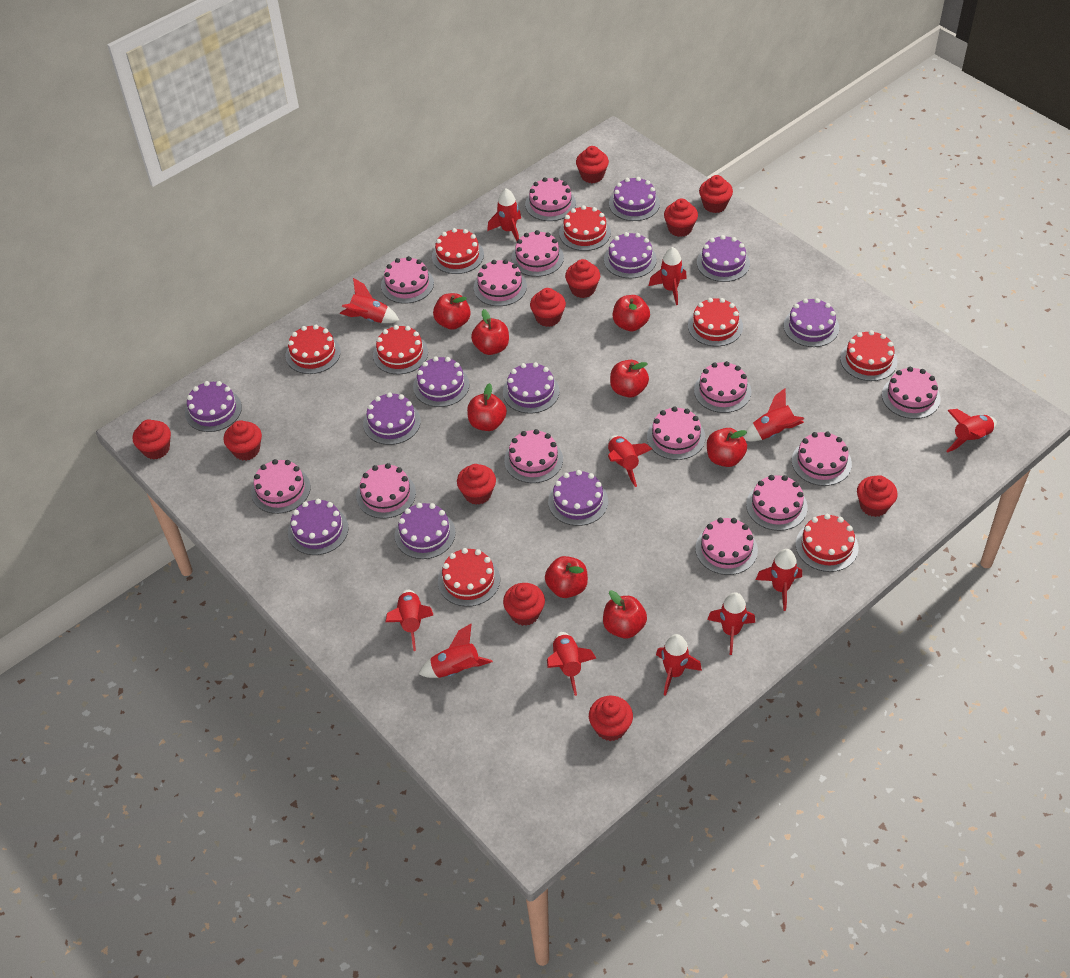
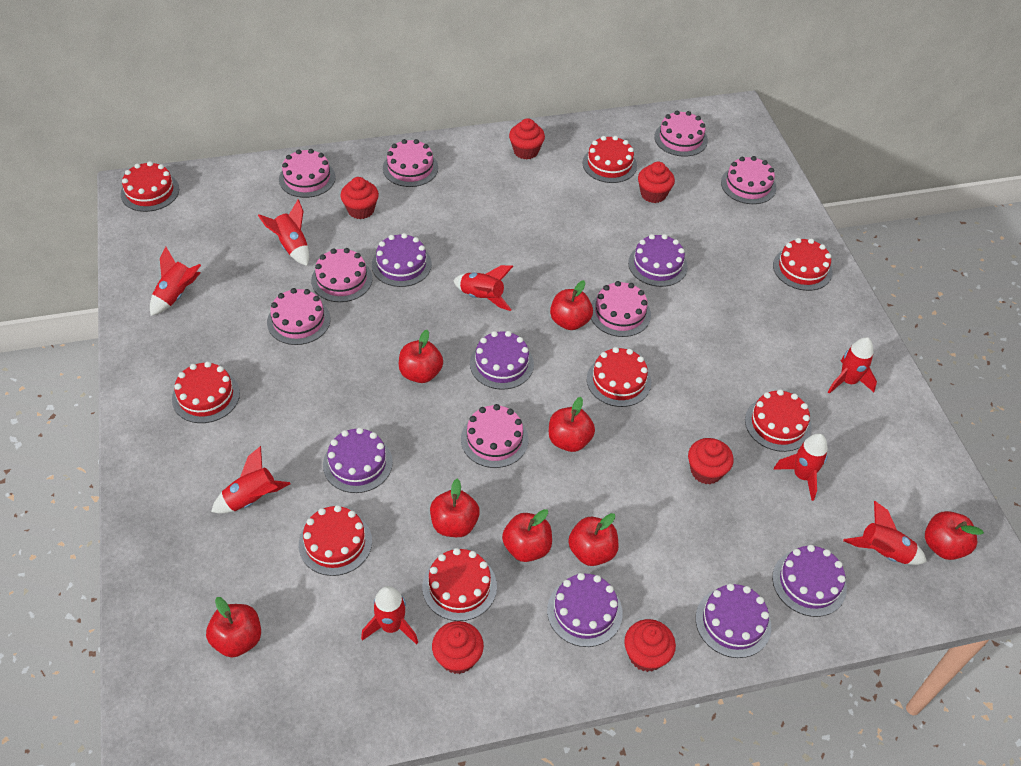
pink cake: 13 -> 8
purple cake: 11 -> 7
red cupcake: 11 -> 6
red rocket: 12 -> 8

